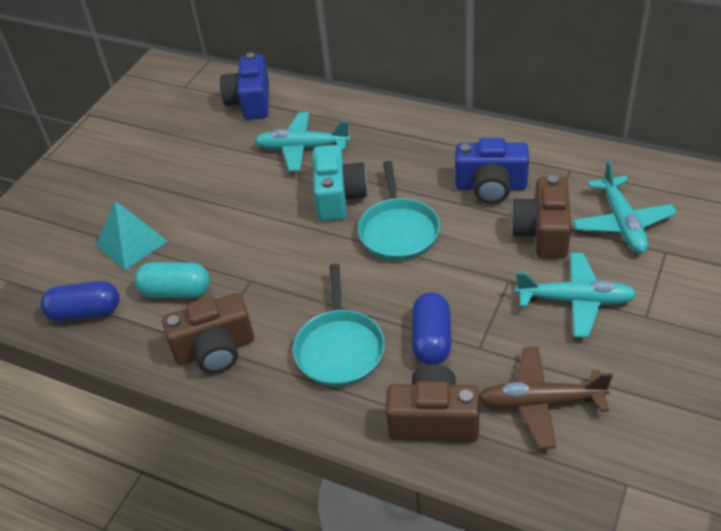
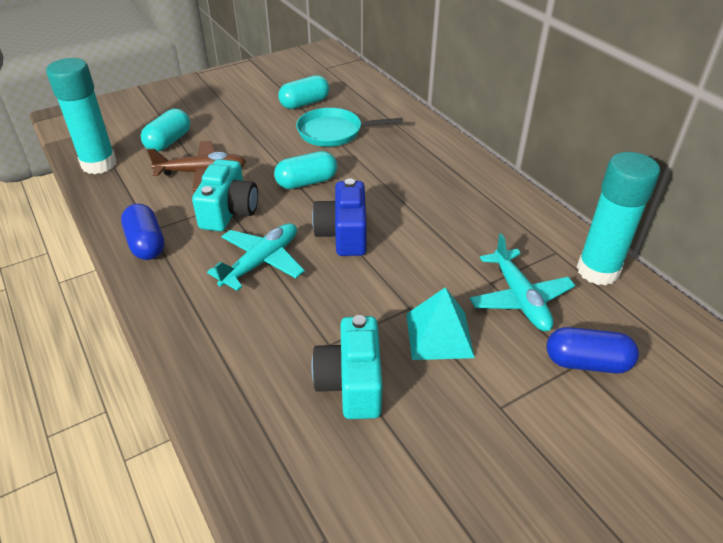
blue camera: 2 -> 1
brown camera: 3 -> 0
turquoise camera: 1 -> 2
turquoise capsule: 1 -> 3
turquoise glue stick: 0 -> 2
turquoise pan: 2 -> 1
turquoise plane: 3 -> 2

